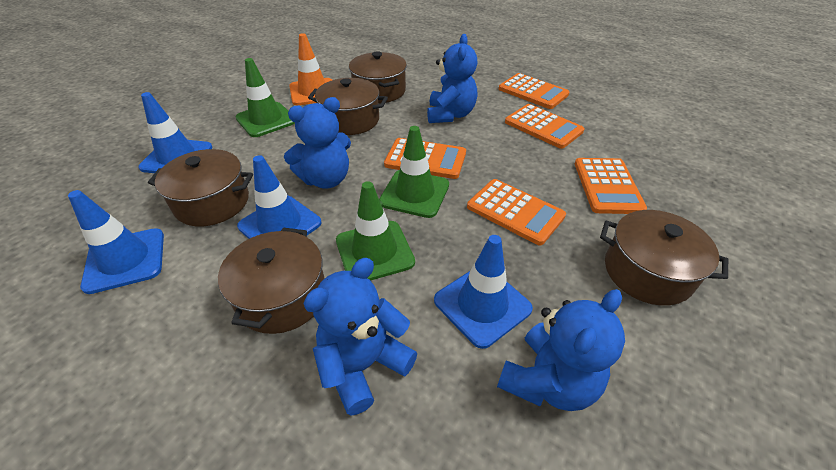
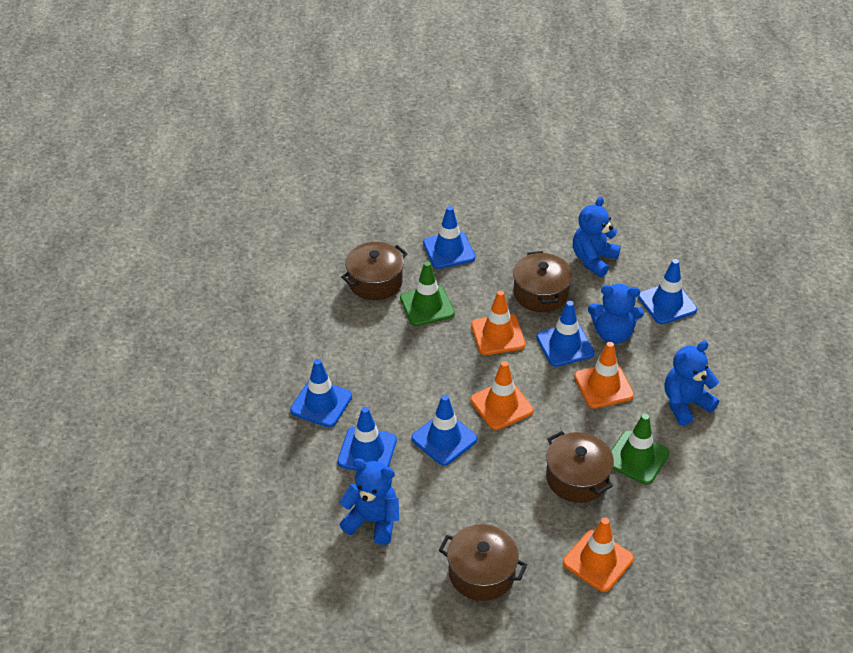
blue traffic cone: 4 -> 6
brown pot: 5 -> 4
green traffic cone: 3 -> 2
orange calculator: 5 -> 0
orange traffic cone: 1 -> 4

